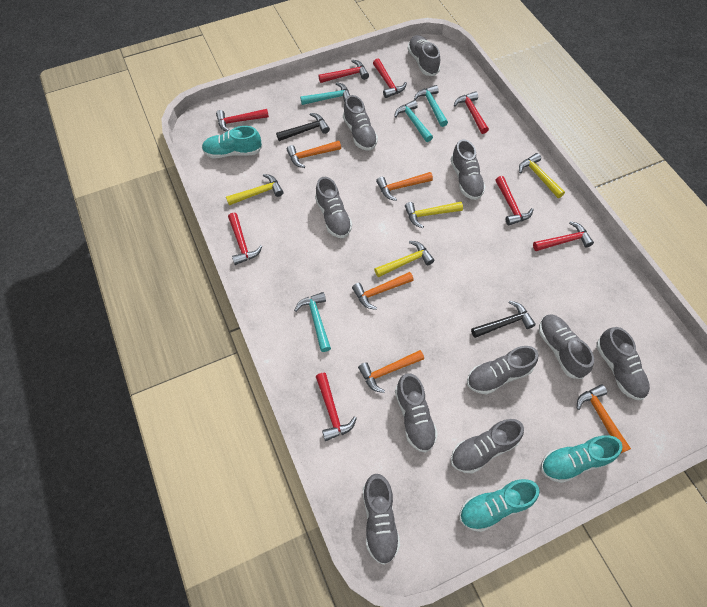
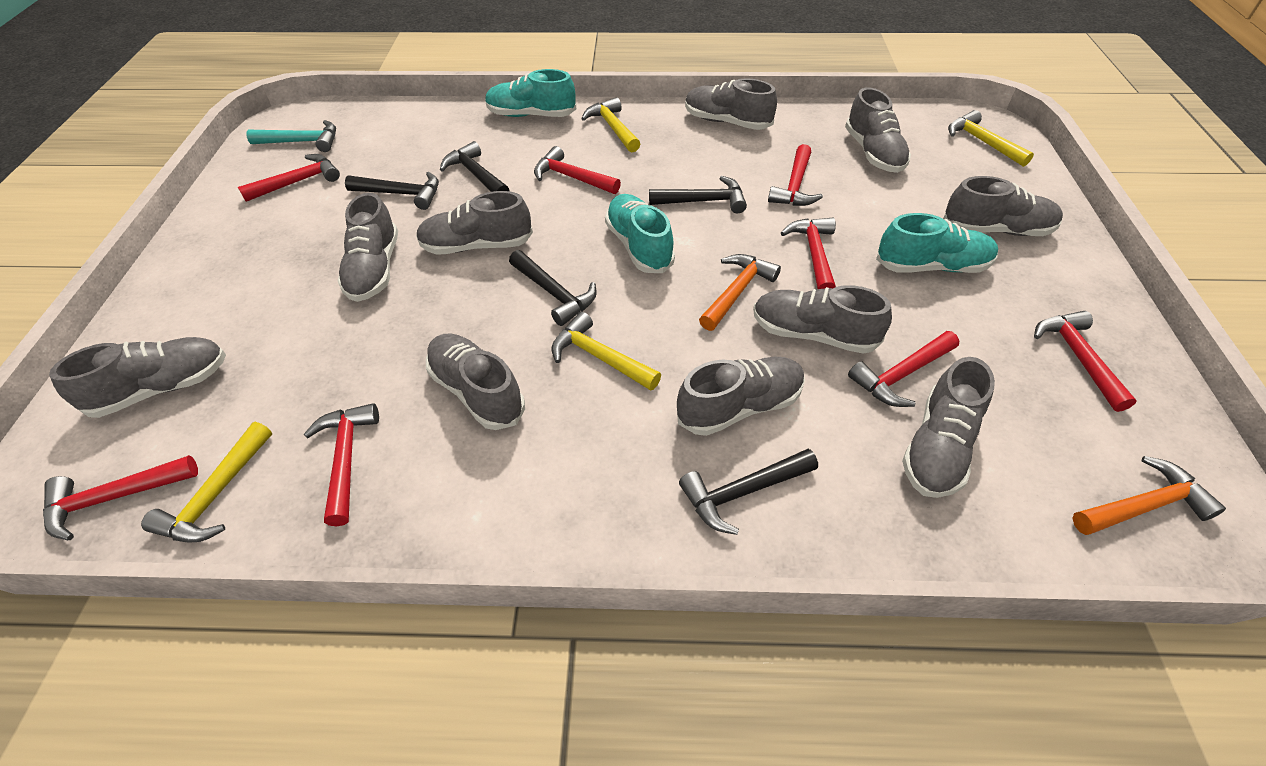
black hammer: 2 -> 5
orange hammer: 5 -> 2
turquoise hammer: 4 -> 1

